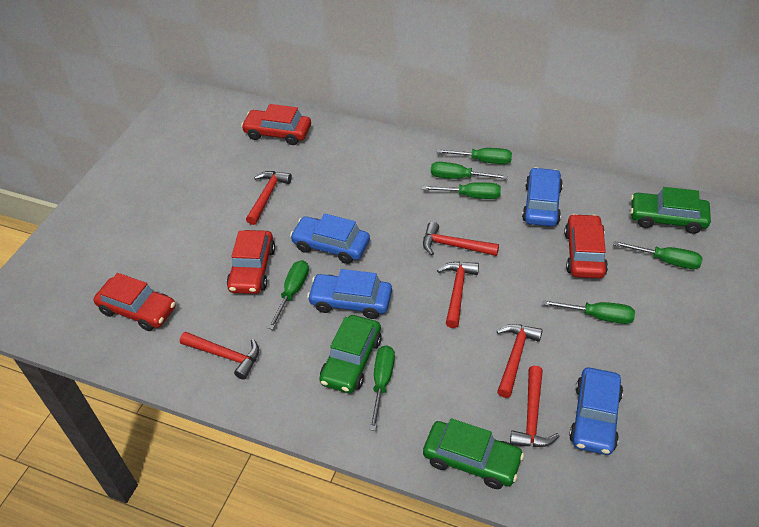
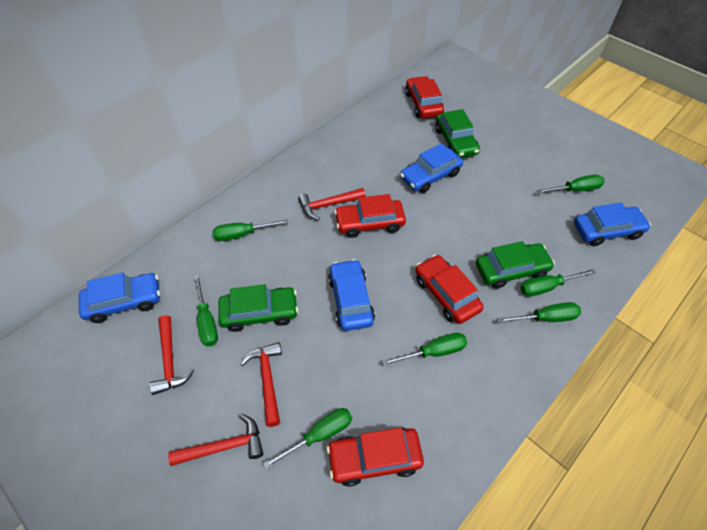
red hammer: 6 -> 4

